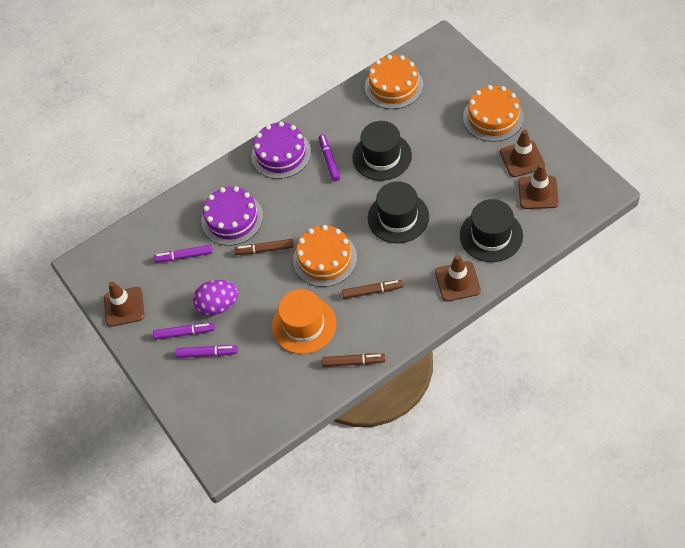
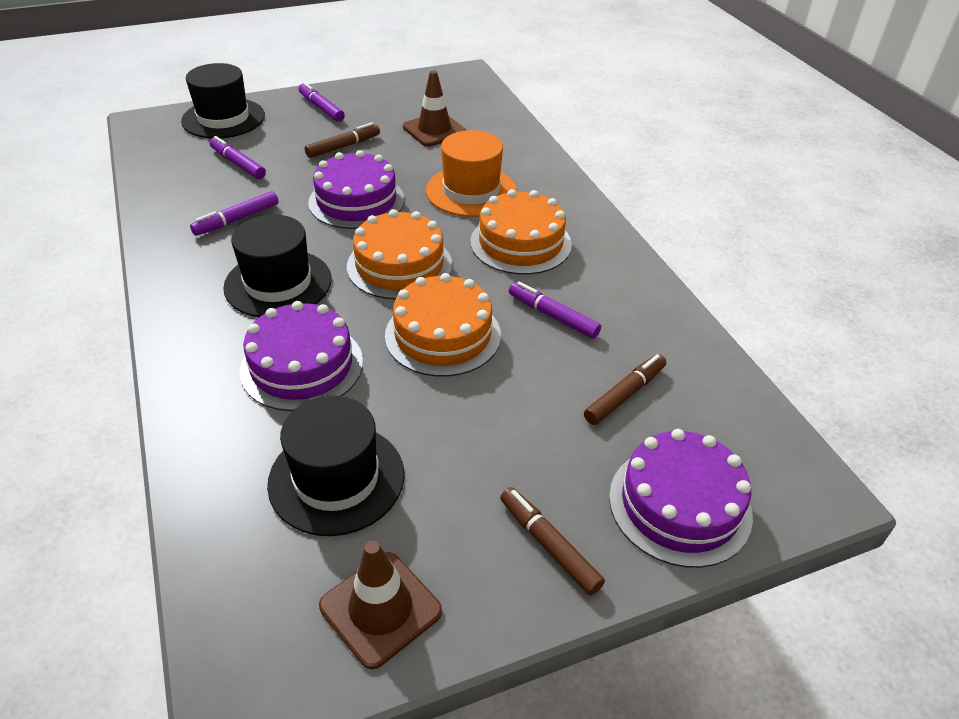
brown traffic cone: 4 -> 2
purple cake: 2 -> 3
purple egg: 1 -> 0

